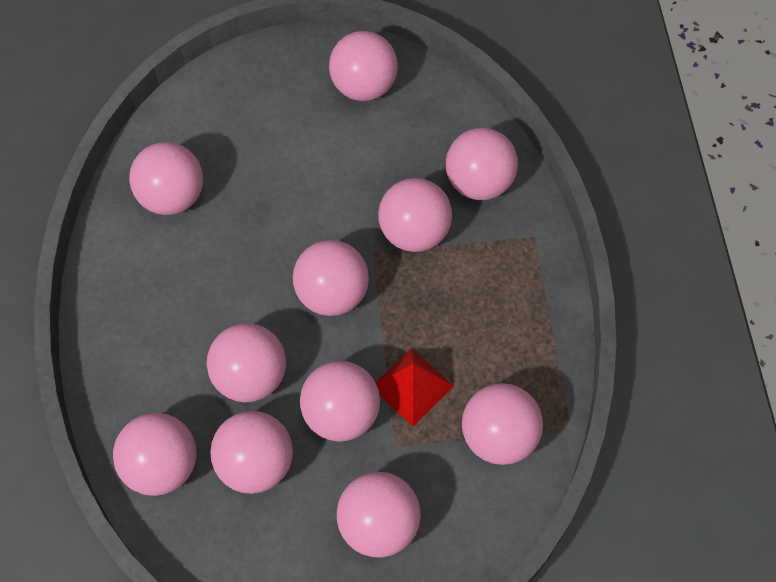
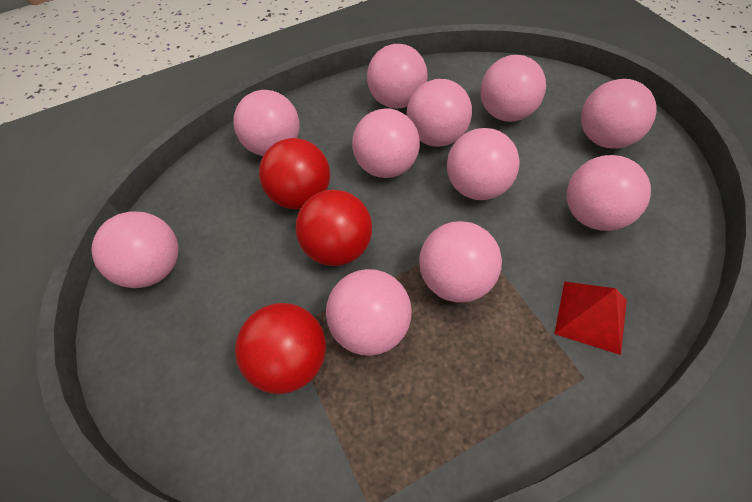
red ball: 0 -> 3

